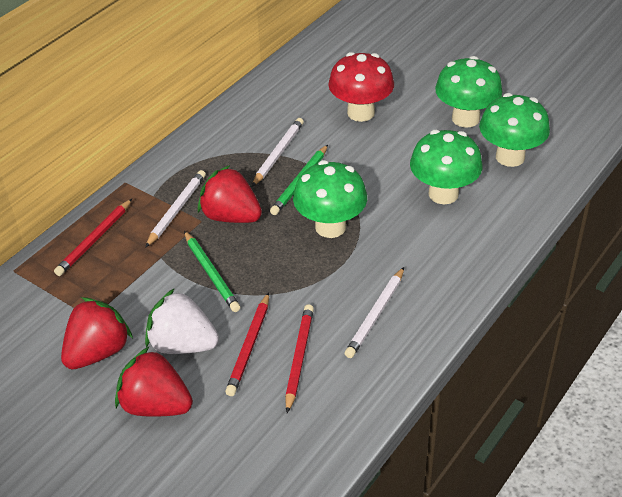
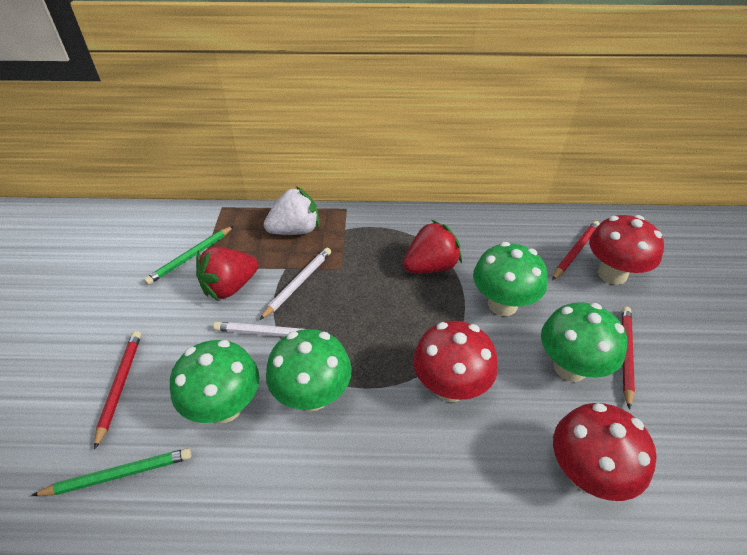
red mushroom: 1 -> 3
red strawberry: 3 -> 2
white pencil: 3 -> 2

